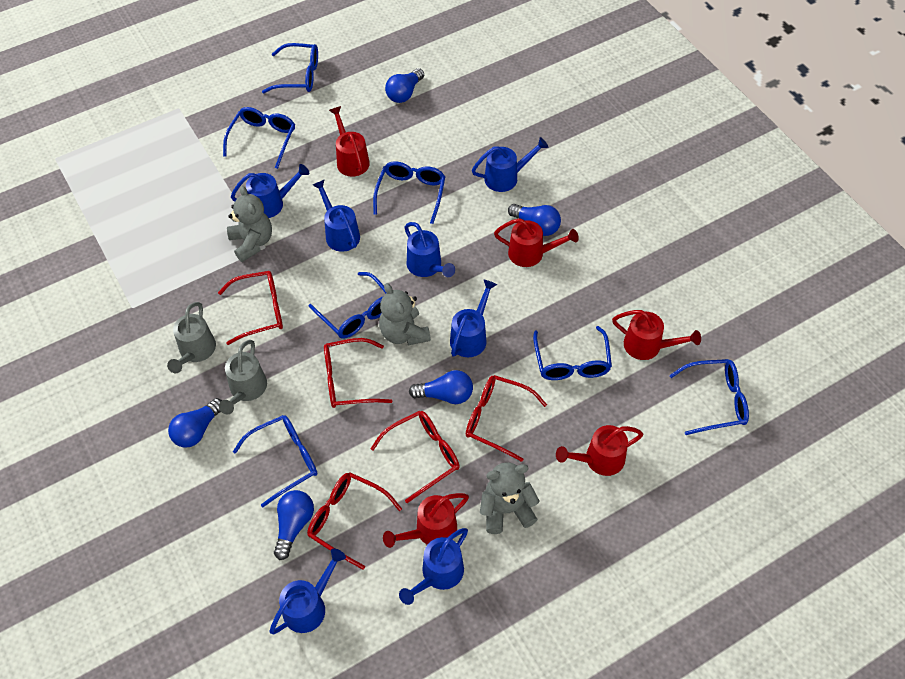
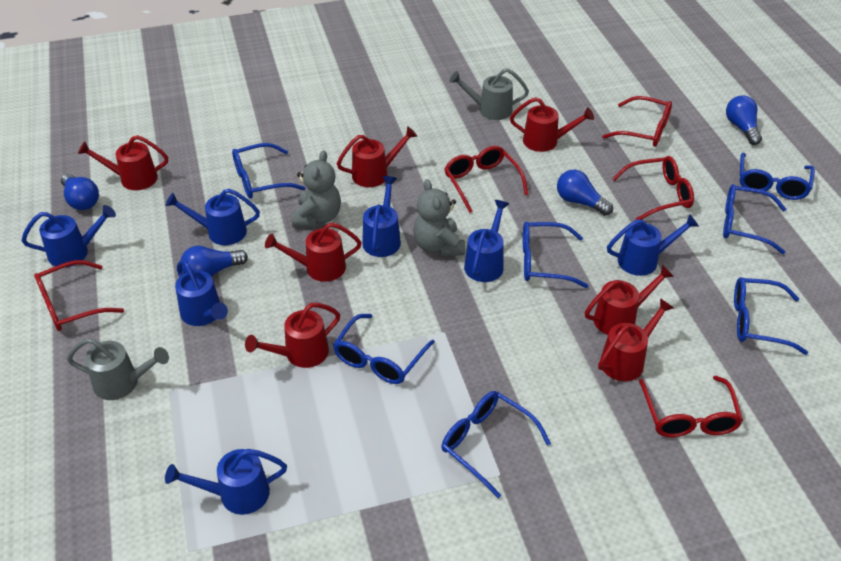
blue light bulb: 5 -> 4
grey teddy bear: 3 -> 2
red watering can: 5 -> 7

